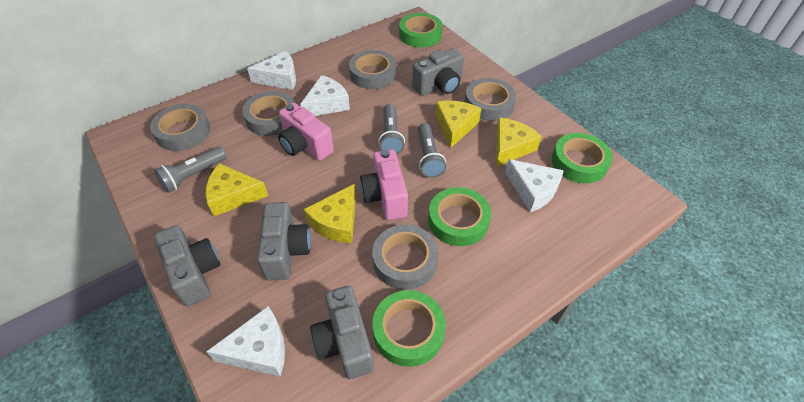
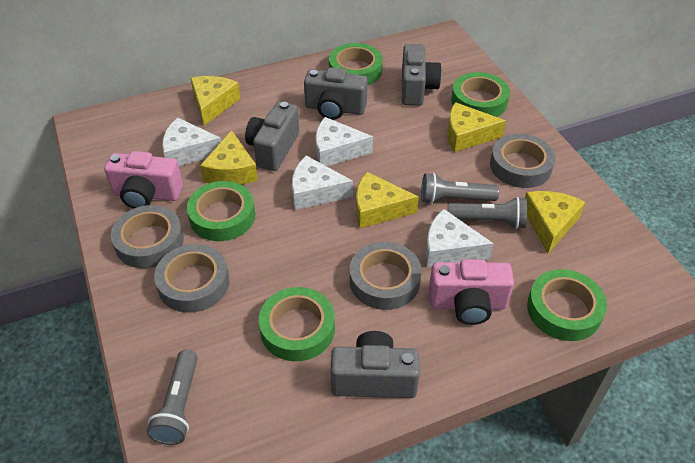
green tape: 4 -> 5
grey tape: 5 -> 4
yellow cheese: 4 -> 5

